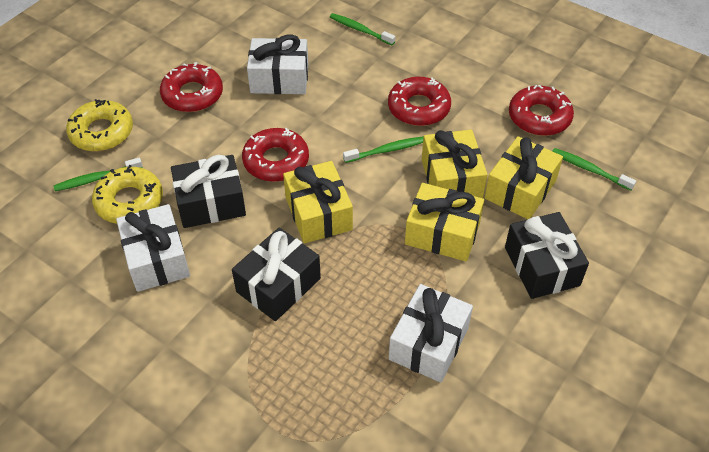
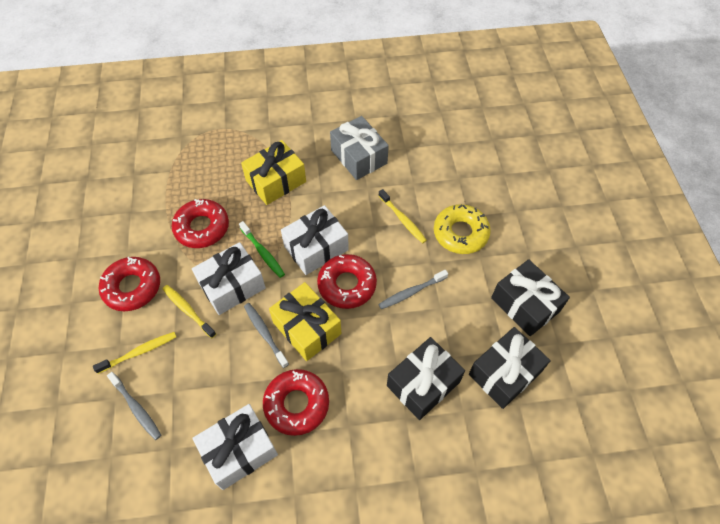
green toothbrush: 4 -> 1
grey gift: 0 -> 1
grey toothbrush: 0 -> 3
yellow donut: 2 -> 1
yellow gift: 4 -> 2
yellow toothbrush: 0 -> 3

